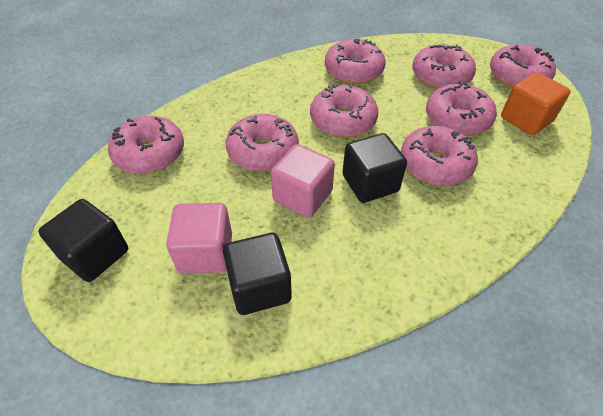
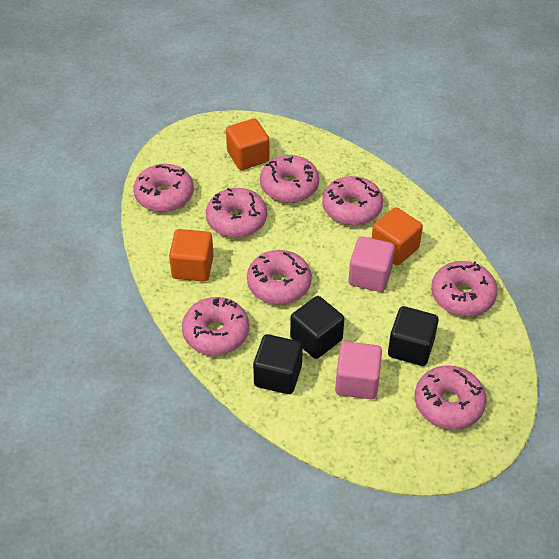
orange cube: 1 -> 3

